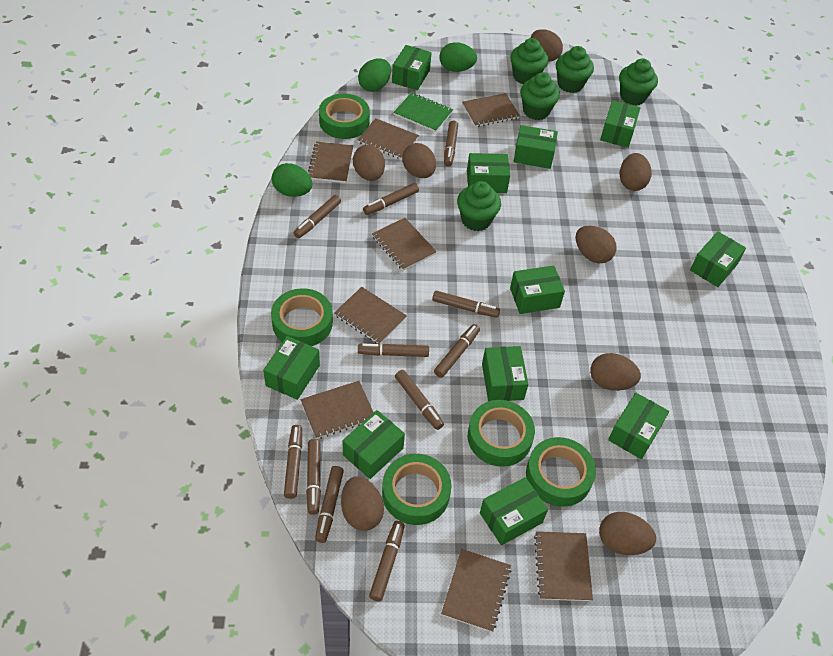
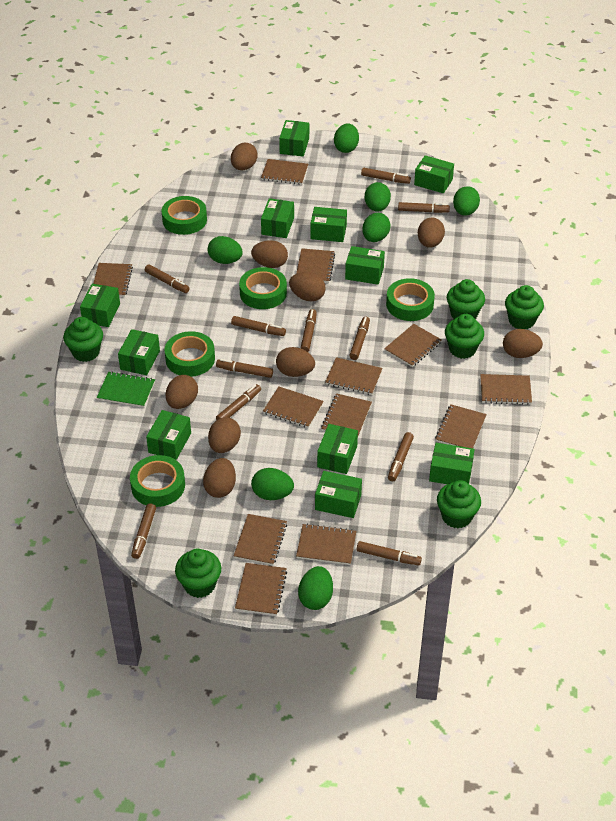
brown egg: 8 -> 9
brown notebook: 8 -> 12
green cupcake: 5 -> 6
green egg: 3 -> 7

